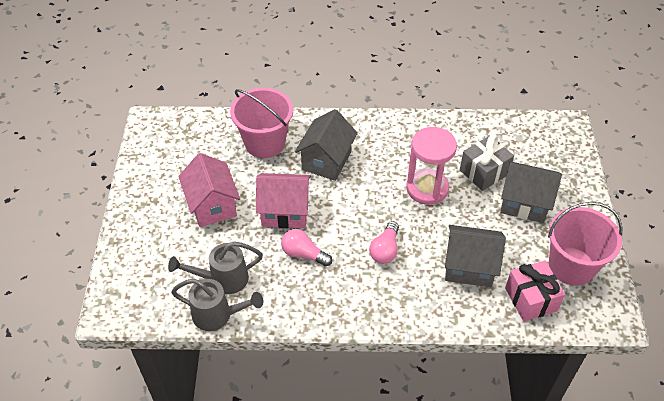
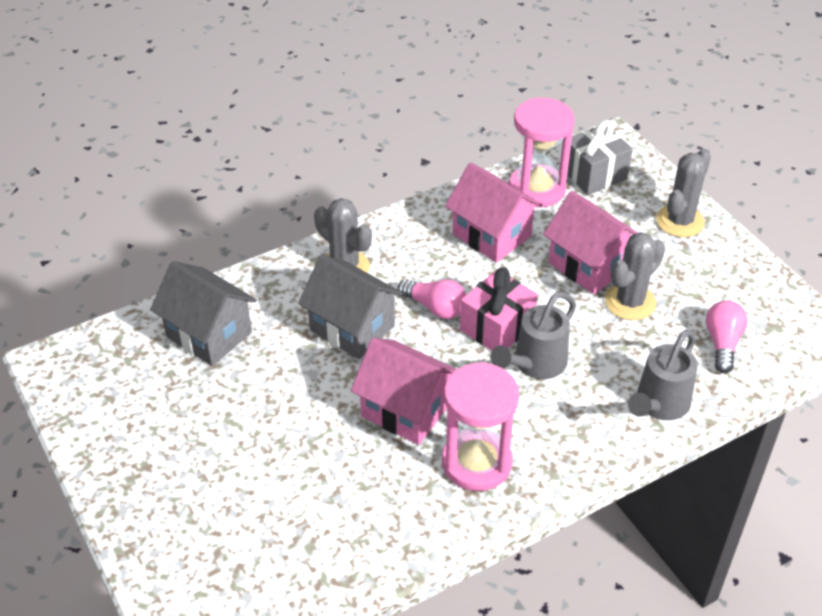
grey cactus: 0 -> 3
grey house: 3 -> 2
pink bucket: 2 -> 0
pink hourglass: 1 -> 2
pink house: 2 -> 3

